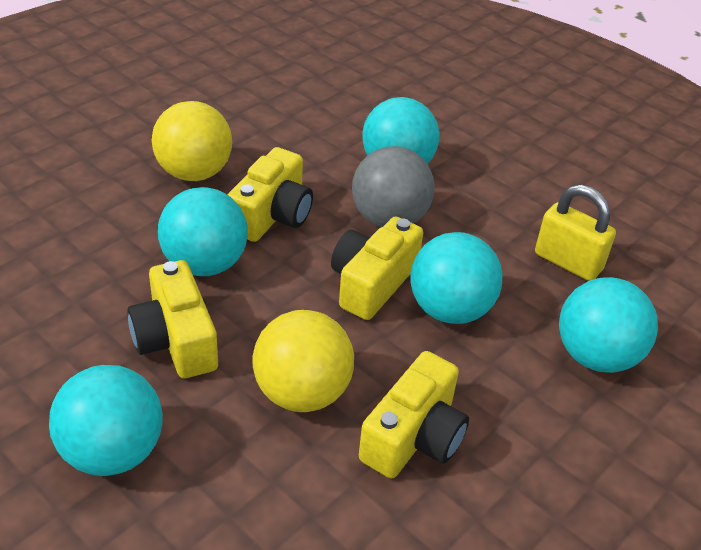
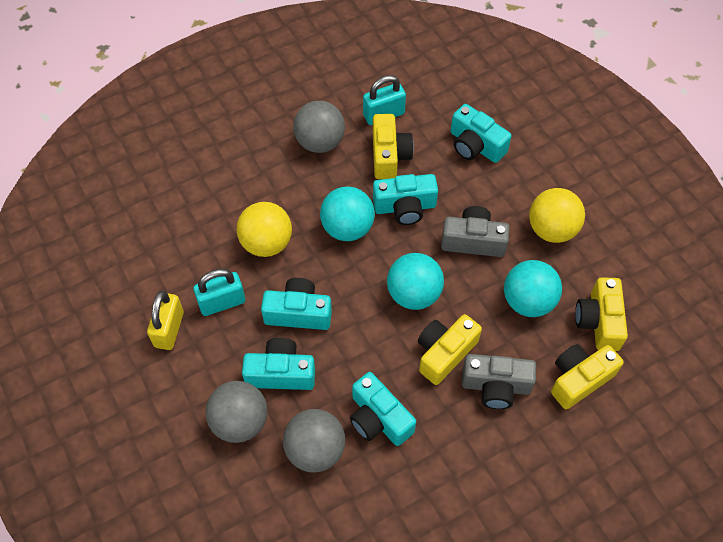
grey ball: 1 -> 3
grey camera: 0 -> 2
turquoise ball: 5 -> 3
turquoise camera: 0 -> 5
turquoise padlock: 0 -> 2

